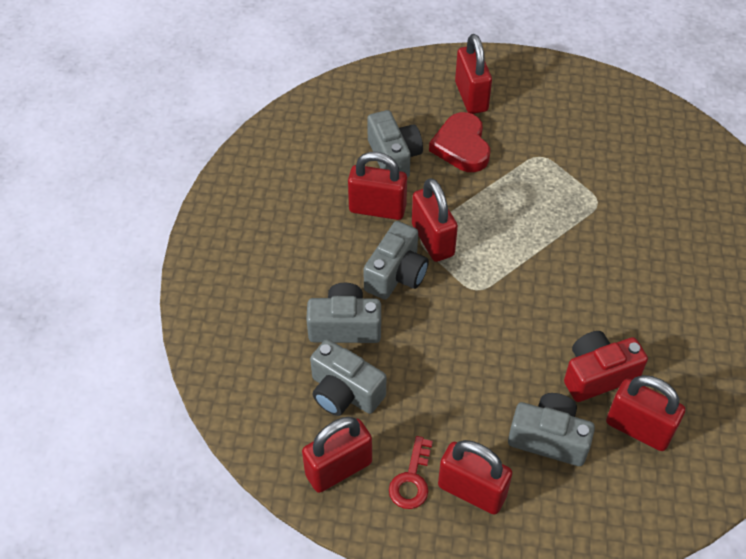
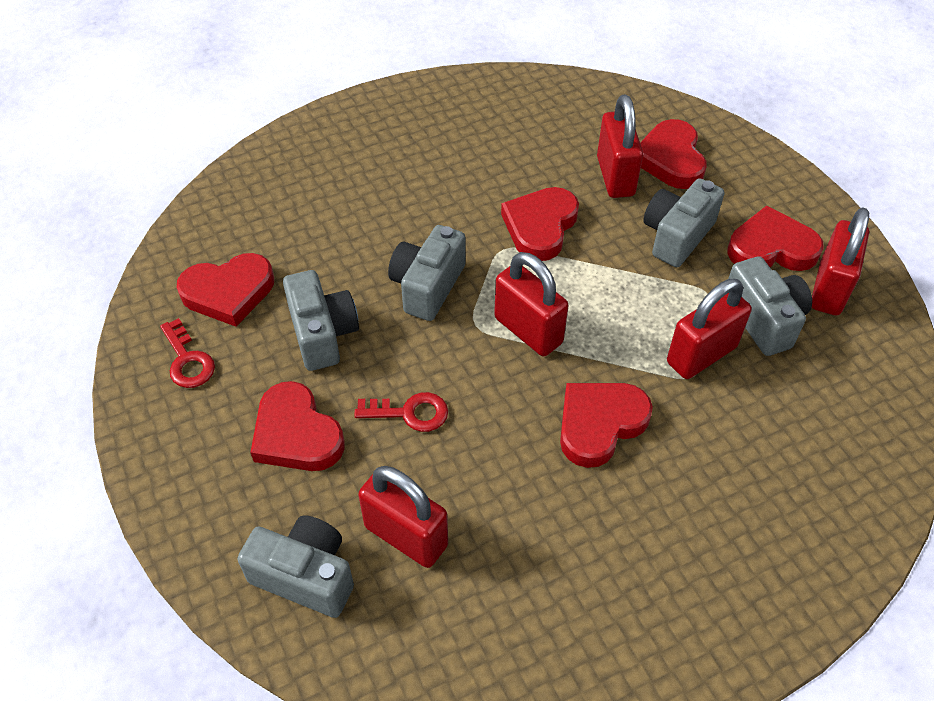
red camera: 1 -> 0
red heart: 1 -> 6
red key: 1 -> 2
red padlock: 6 -> 5

